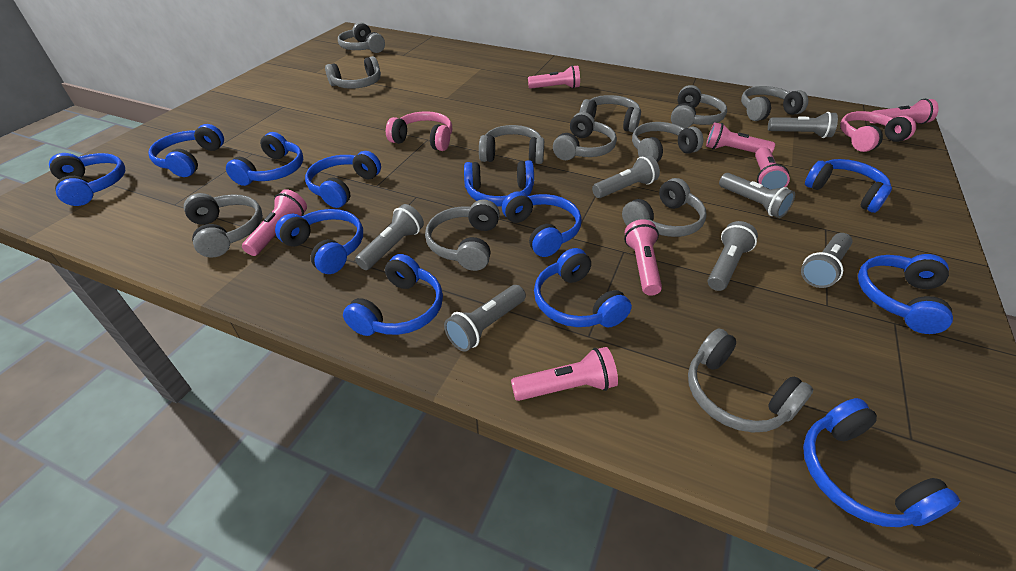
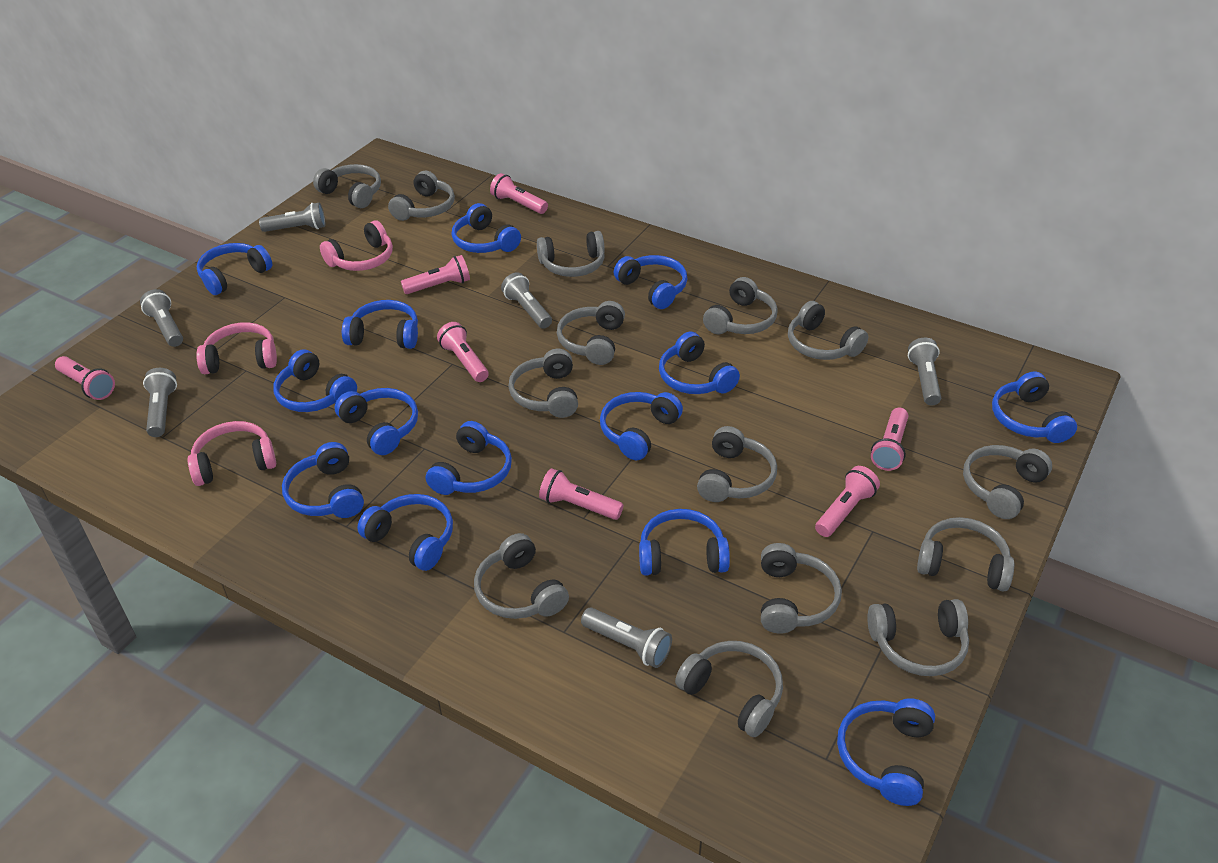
blue headphones: 12 -> 14
grey flashlight: 7 -> 6
grey headphones: 12 -> 14
pink headphones: 2 -> 3

